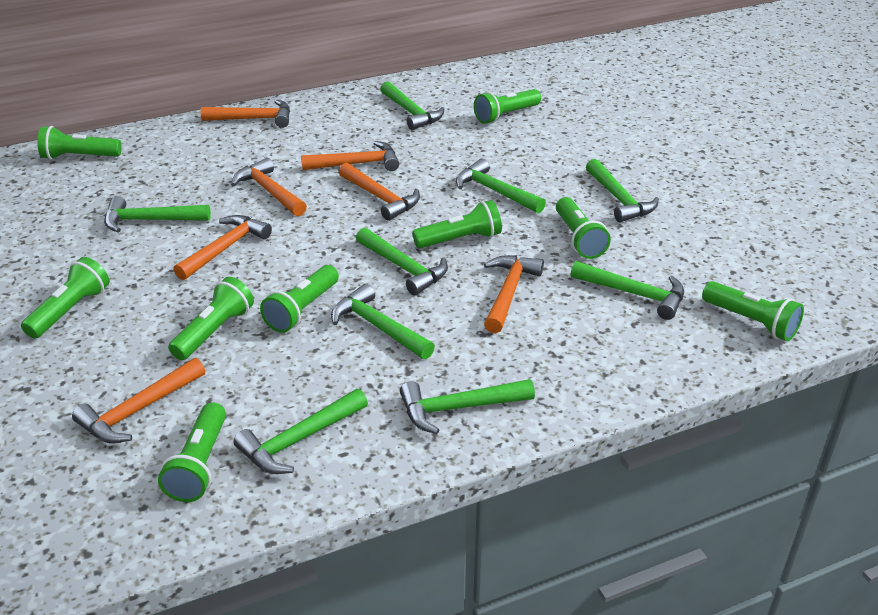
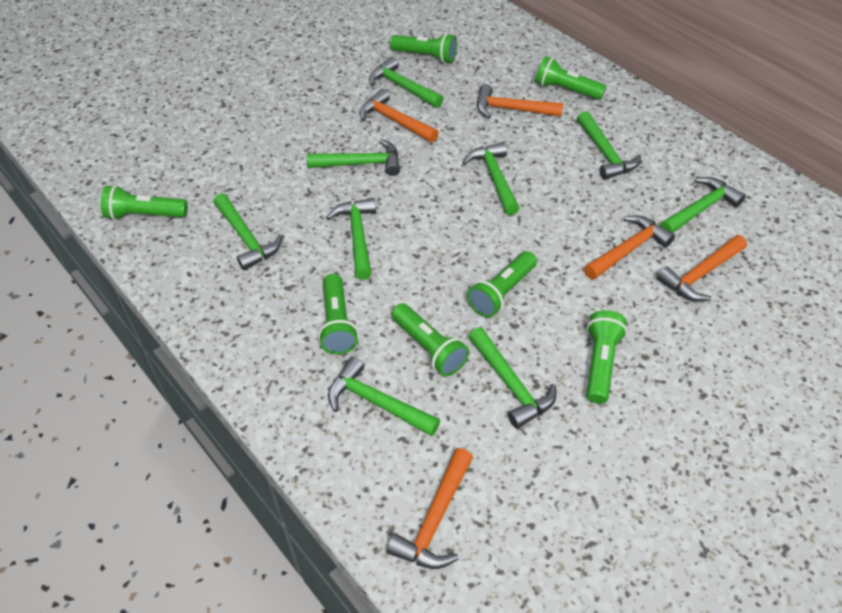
green flashlight: 9 -> 7
orange hammer: 7 -> 5

